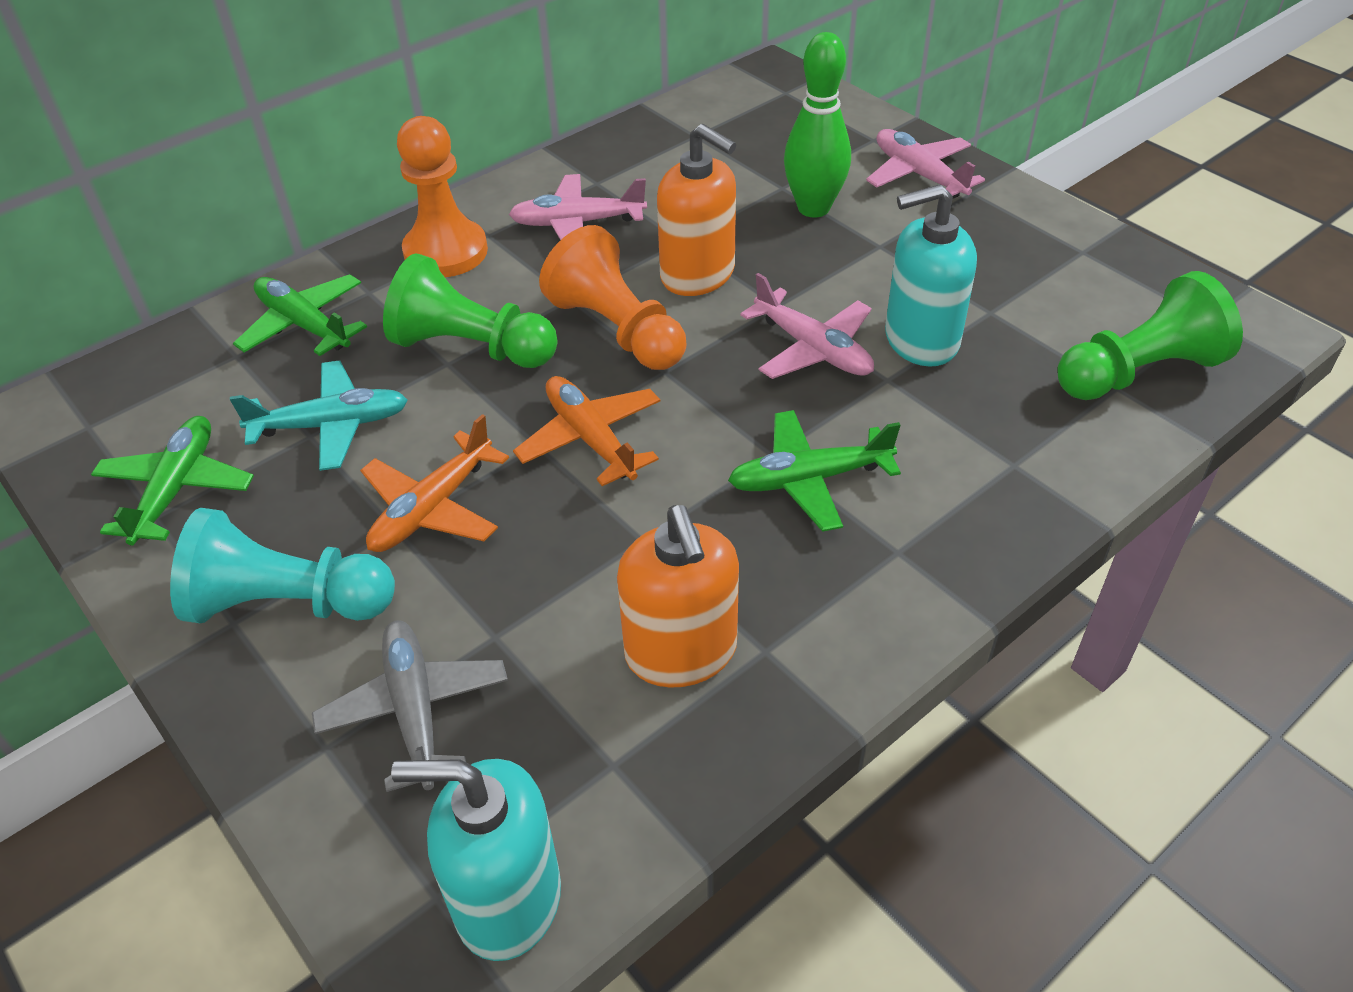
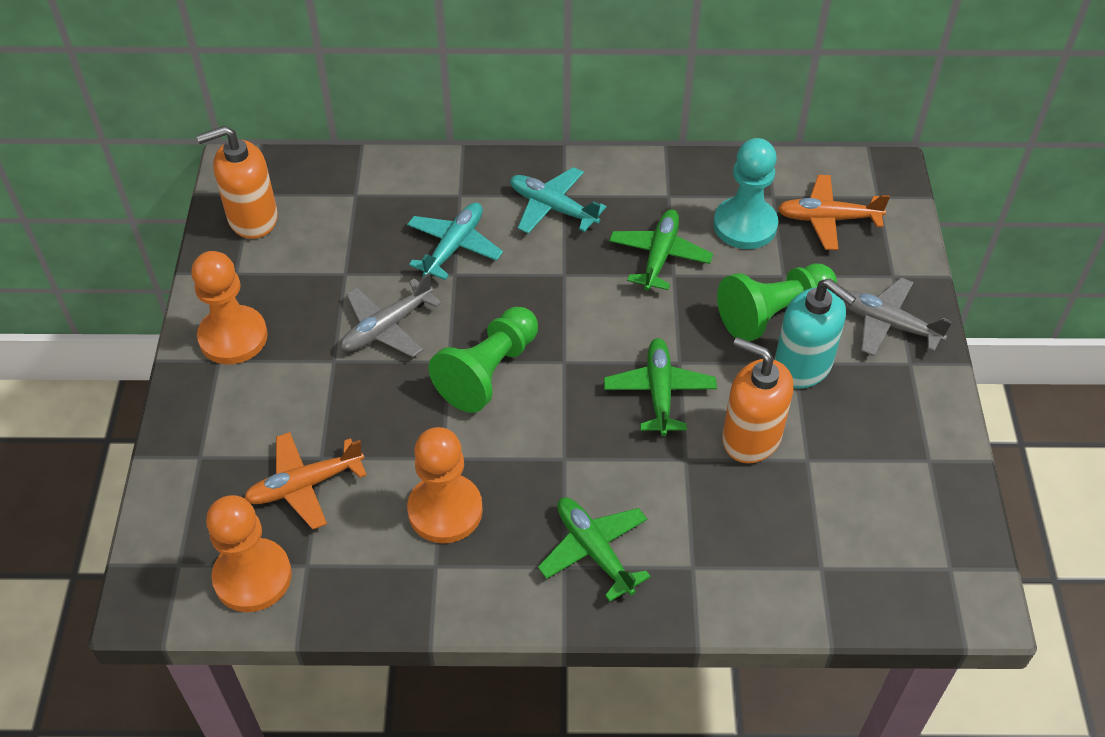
green bowling pin: 1 -> 0
grey plane: 1 -> 2
orange pawn: 2 -> 3
pink plane: 3 -> 0
turquoise plane: 1 -> 2
turquoise soap dispenser: 2 -> 1

